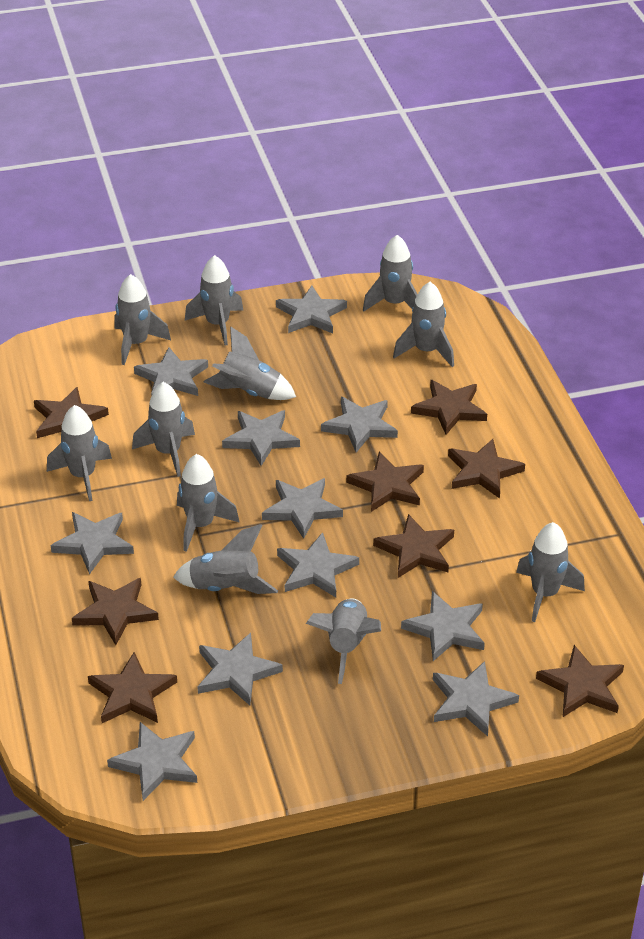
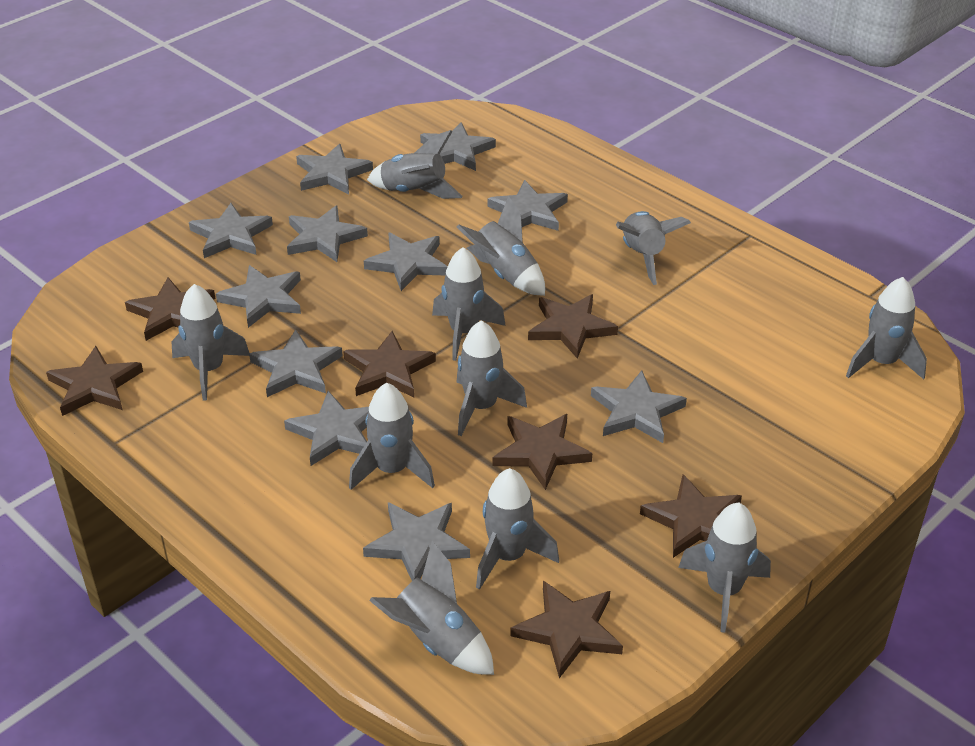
brown star: 8 -> 7

